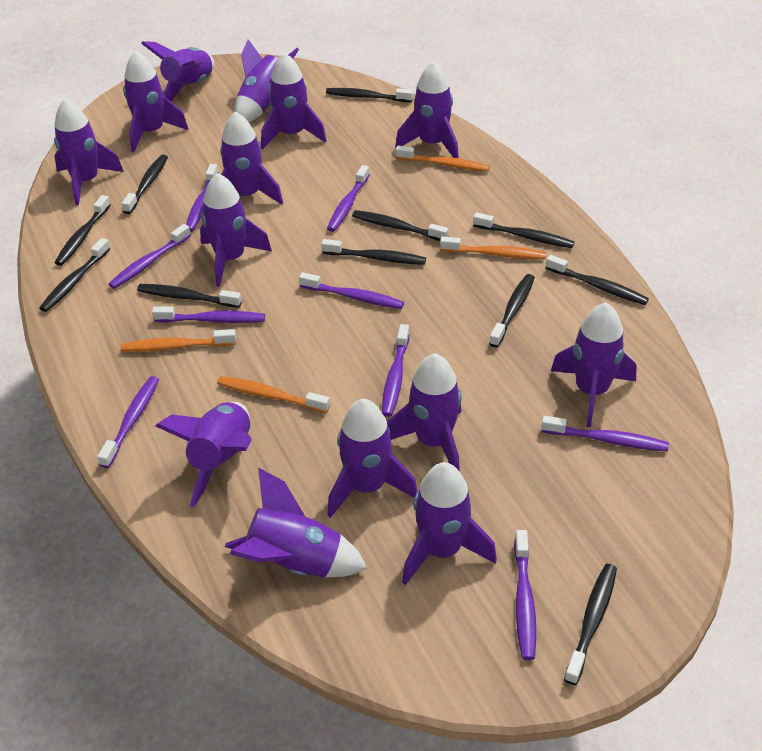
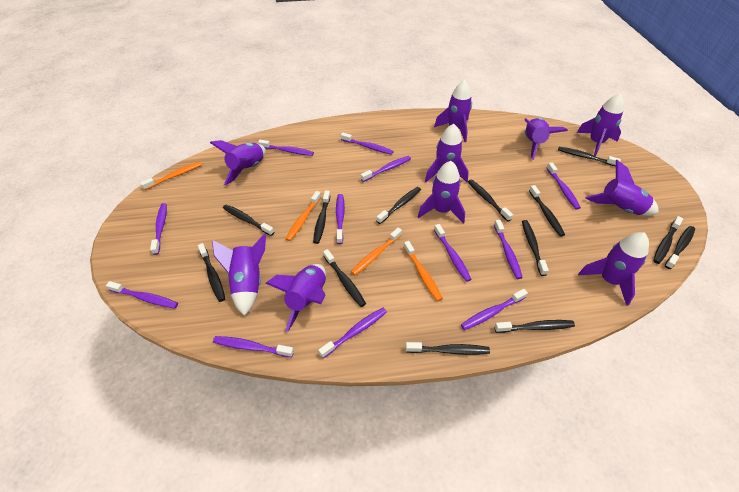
black toothbrush: 11 -> 13
purple rocket: 14 -> 10
purple toothbrush: 9 -> 12

